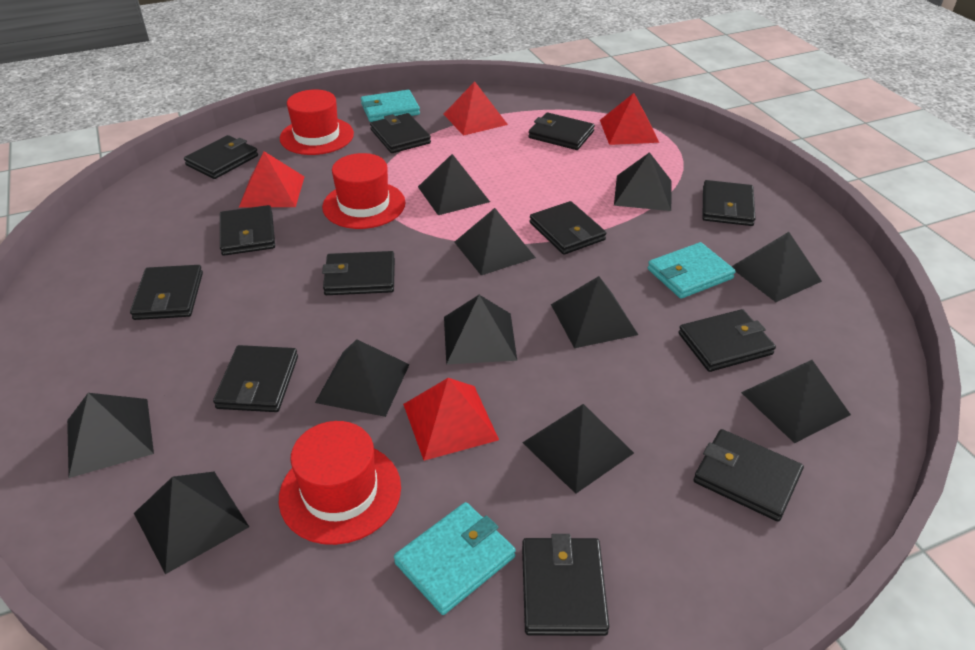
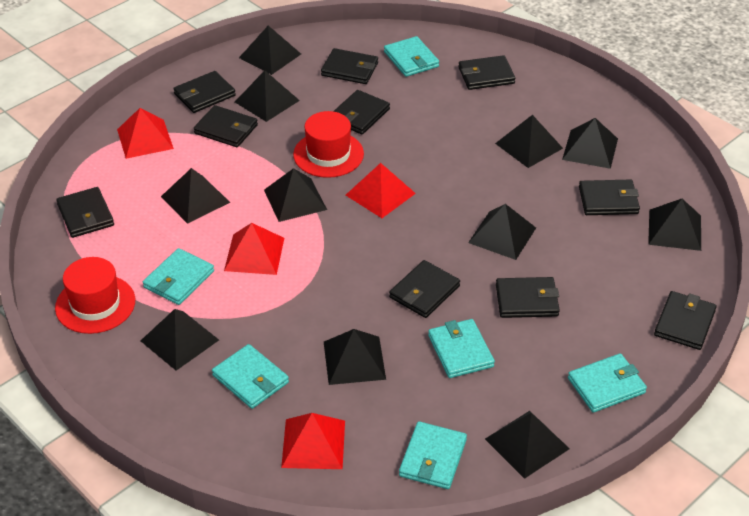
black wallet: 12 -> 10
red hat: 3 -> 2
turquoise wallet: 3 -> 6

